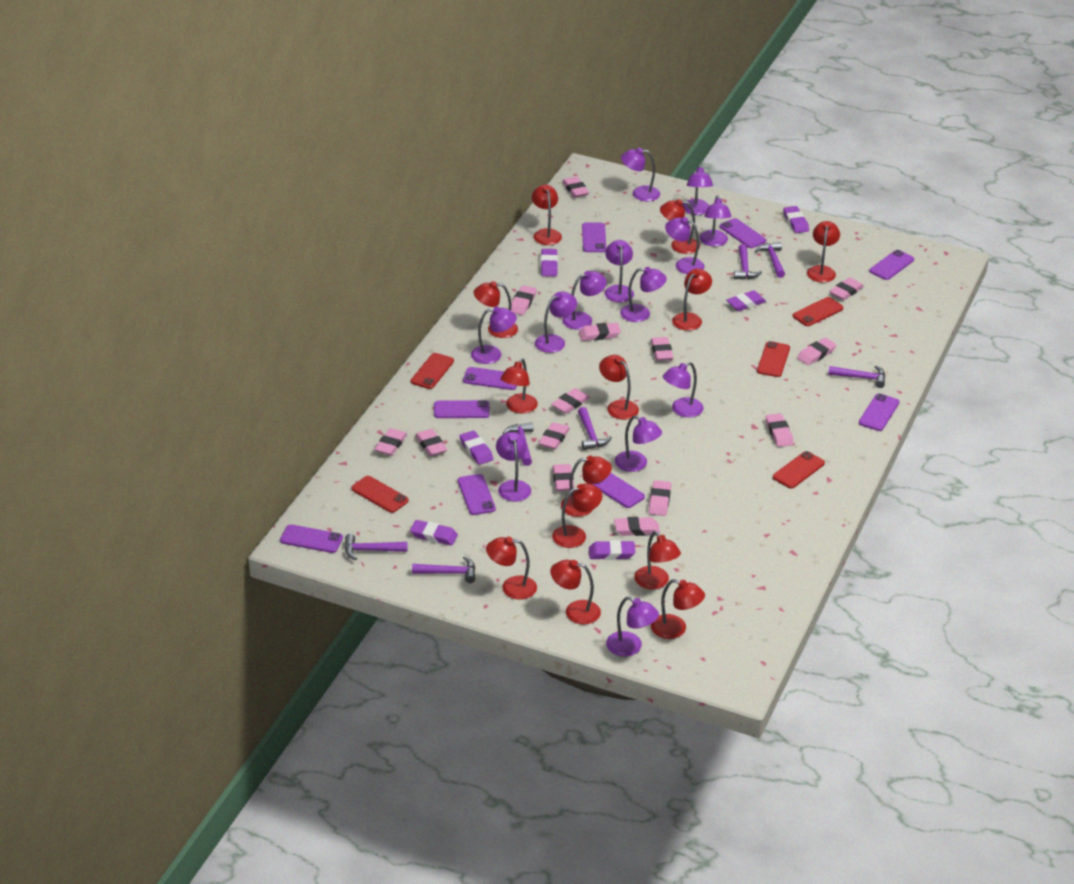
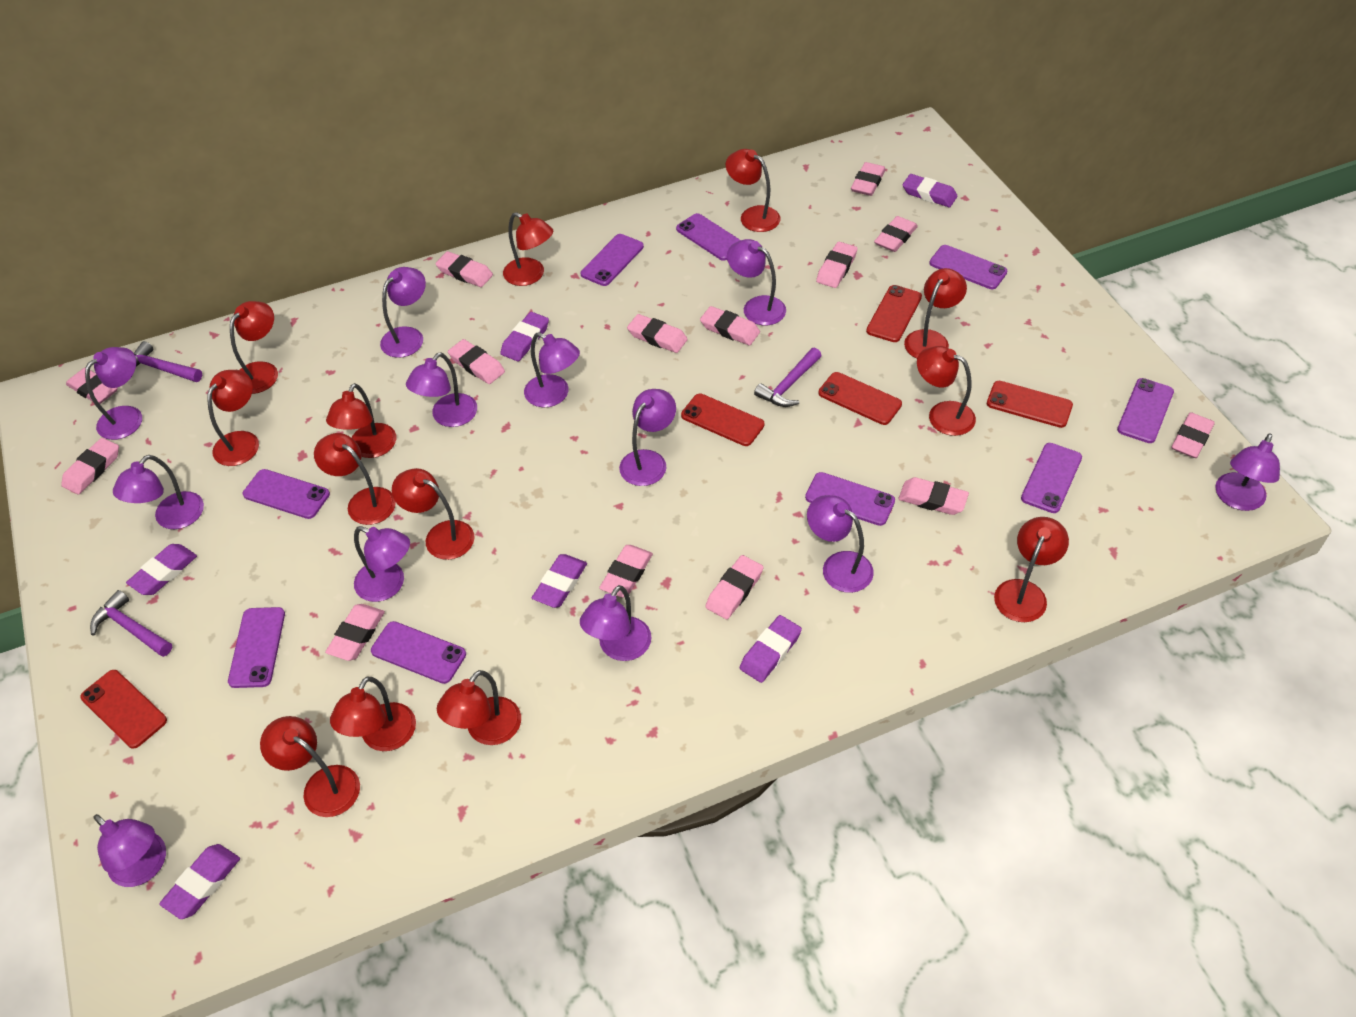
purple hammer: 7 -> 3
purple lamp: 13 -> 12

